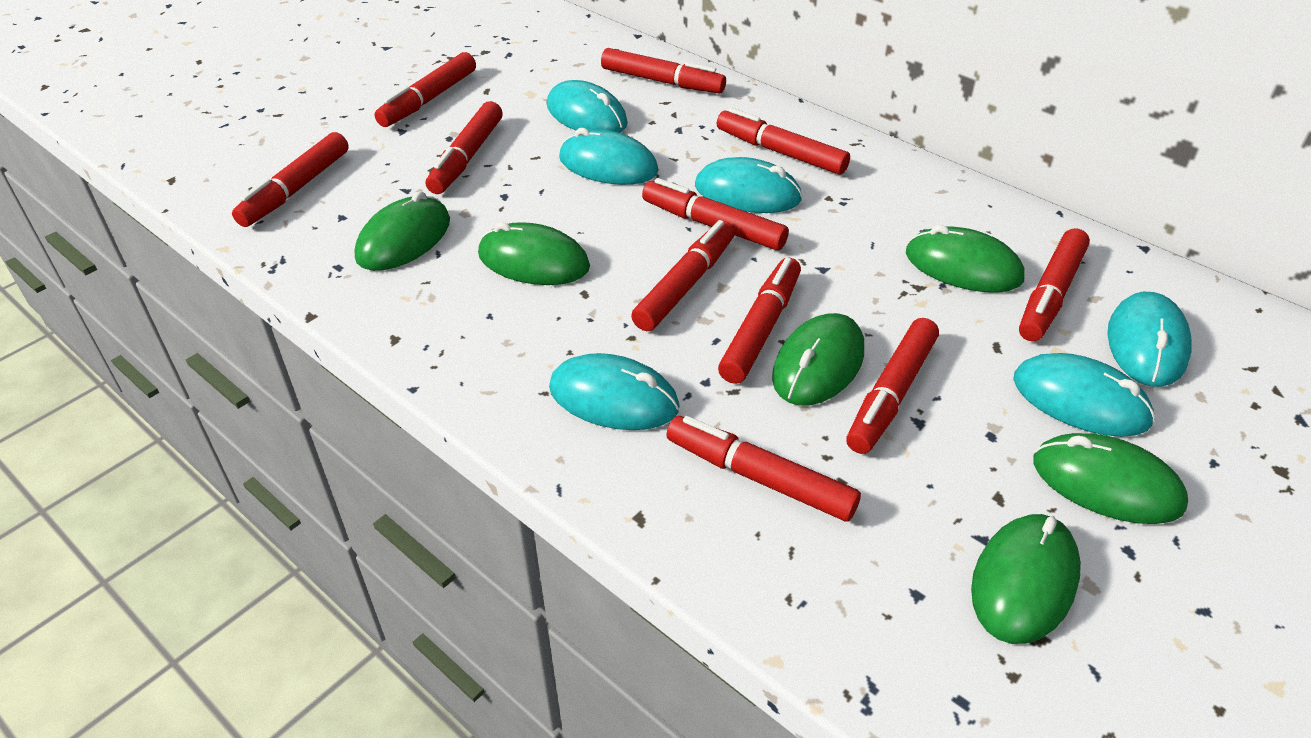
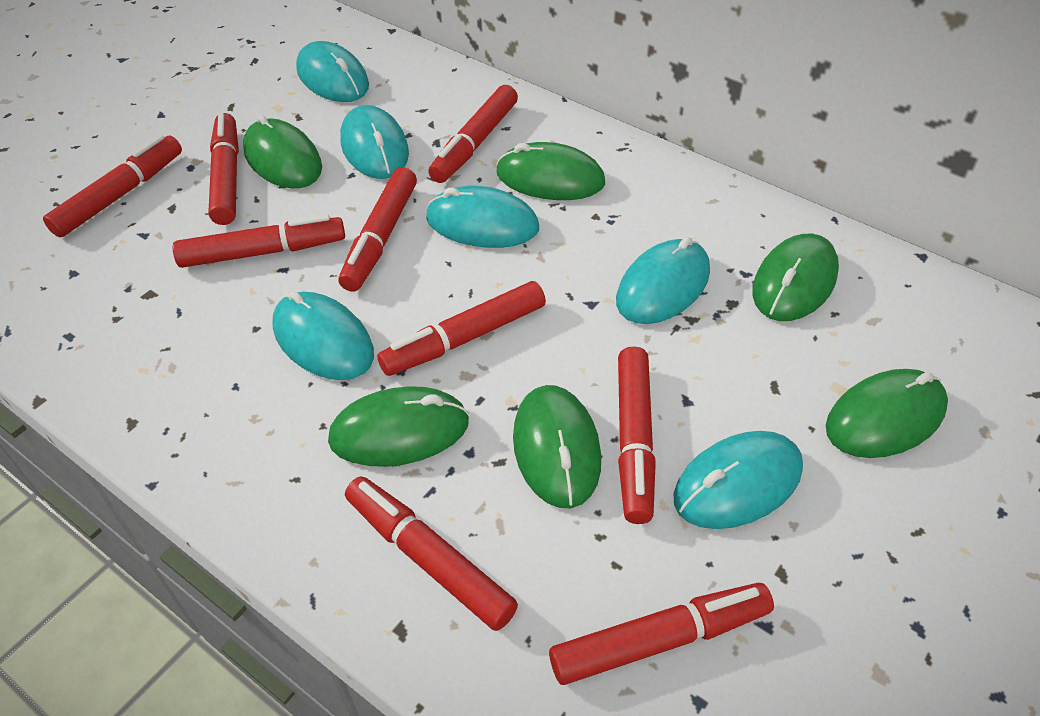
red marker: 11 -> 9

